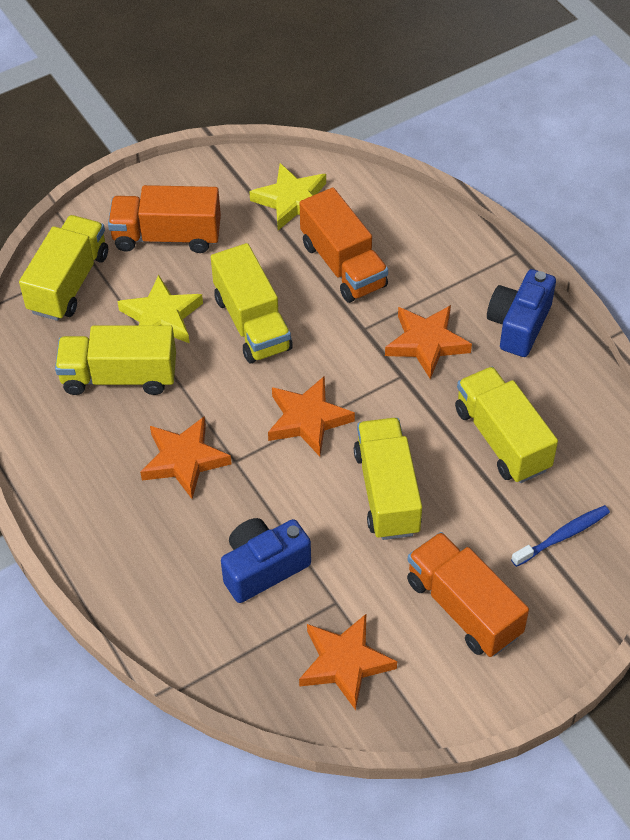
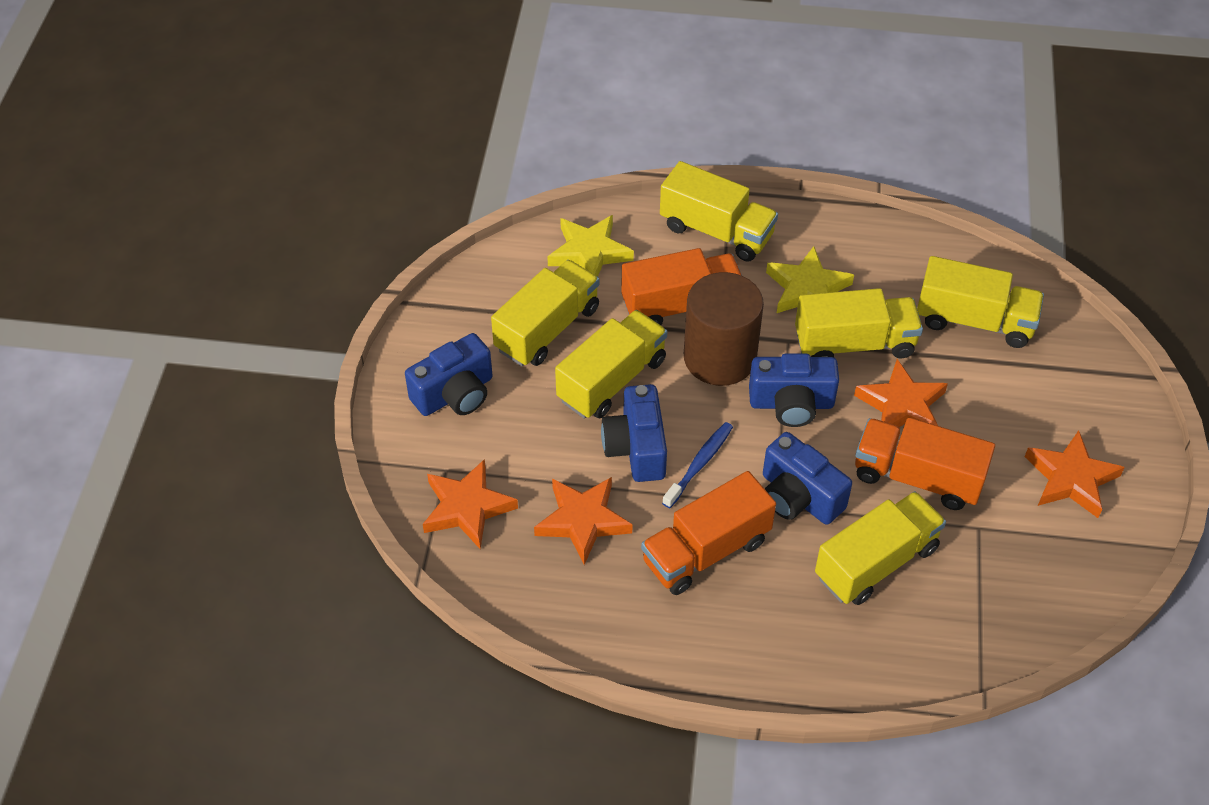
blue camera: 2 -> 4
brown cylinder: 0 -> 1
yellow truck: 5 -> 6

